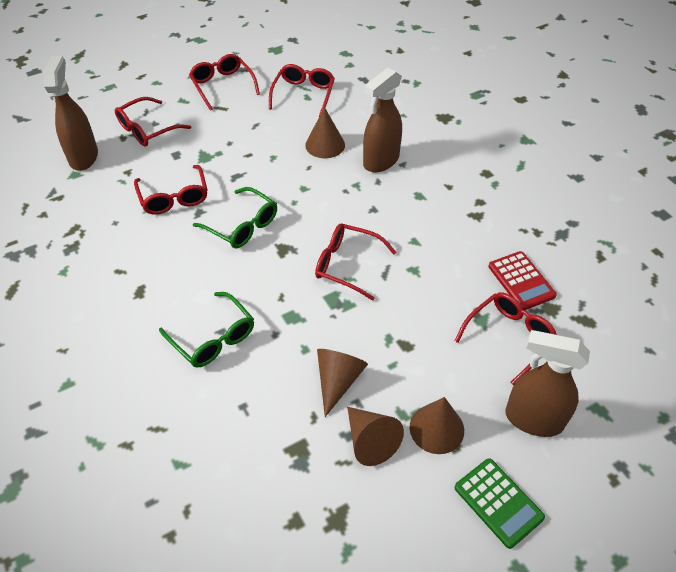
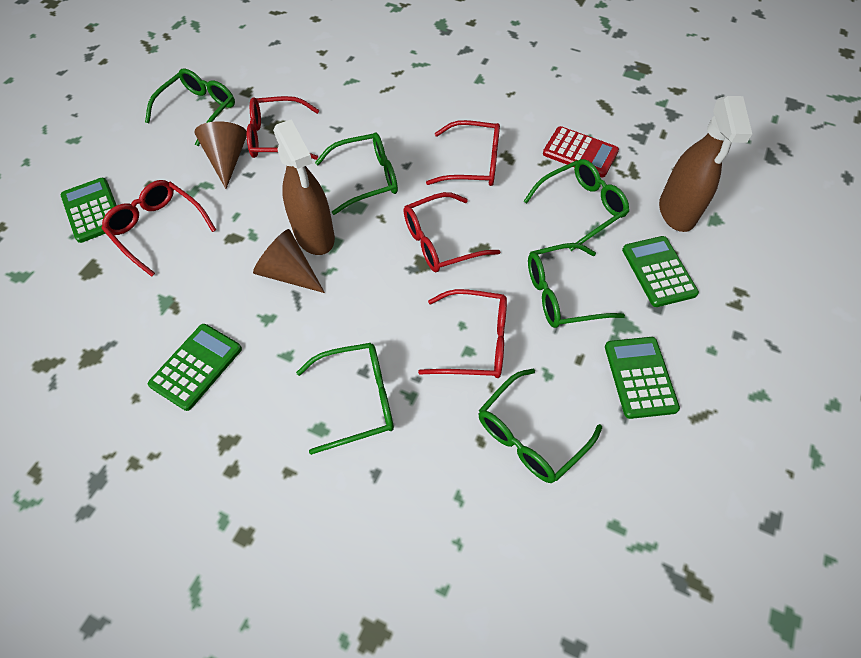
brown cone: 4 -> 2
brown spray bottle: 3 -> 2
green calculator: 1 -> 4
green glasses: 2 -> 6
red glasses: 6 -> 5

